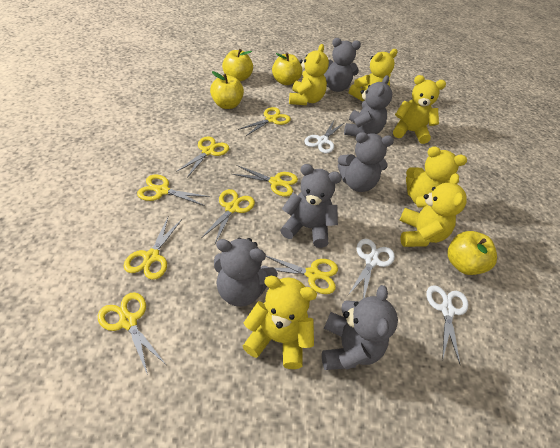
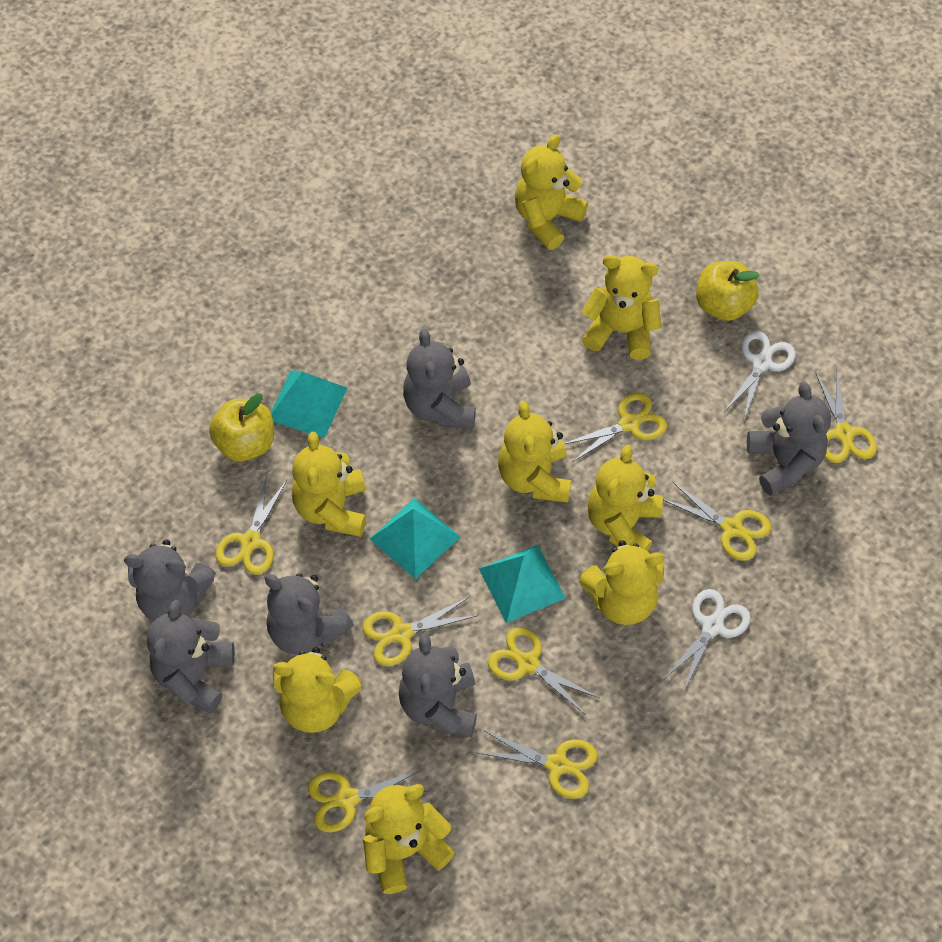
turquoise pyramid: 0 -> 3
white scissors: 3 -> 2
yellow apple: 4 -> 2
yellow teddy bear: 6 -> 8

